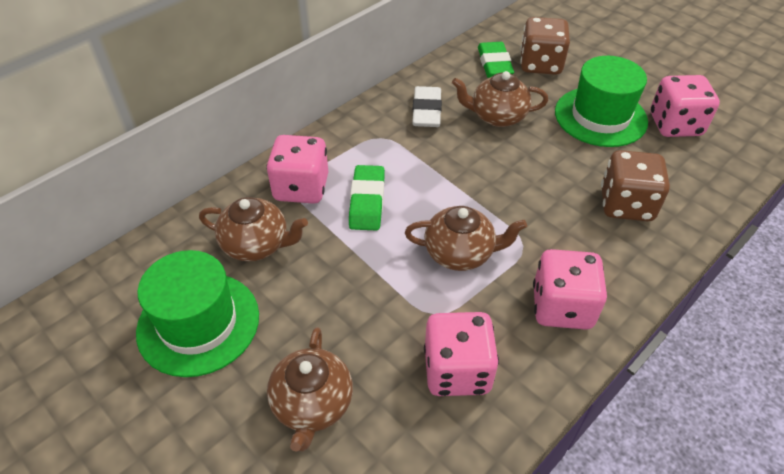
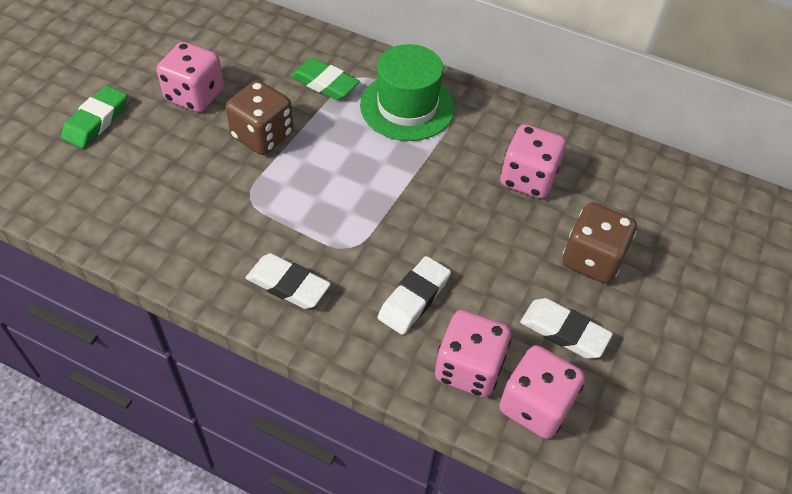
brown teapot: 4 -> 0
green hat: 2 -> 1
white eraser: 1 -> 3

